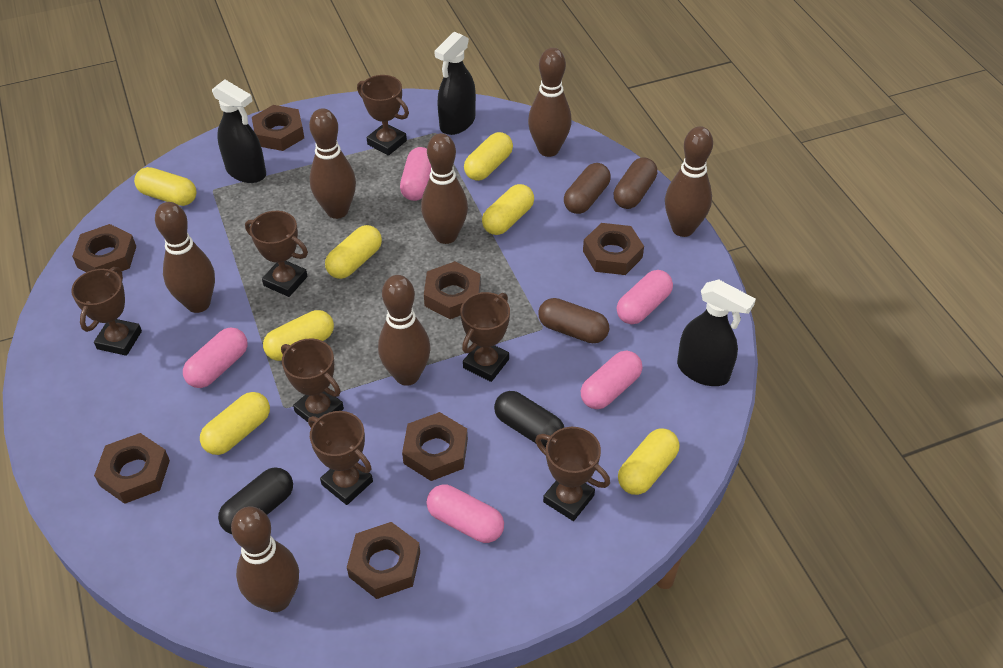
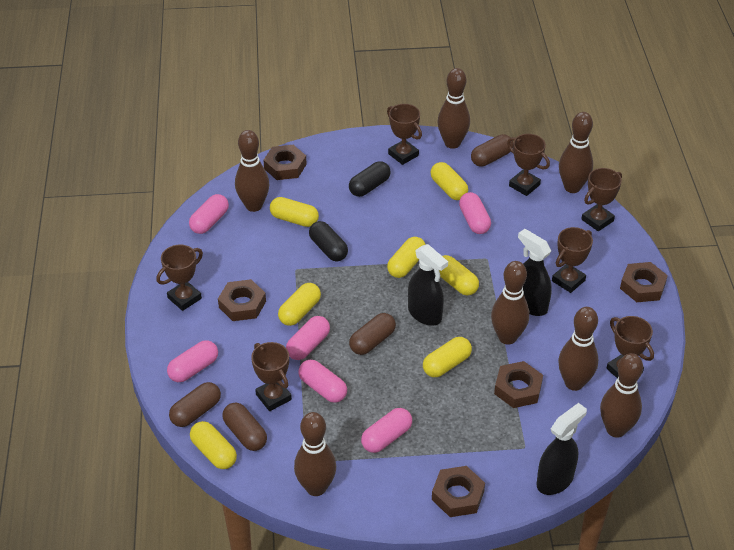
brown capsule: 3 -> 4
brown nut: 7 -> 5
pink capsule: 5 -> 6

